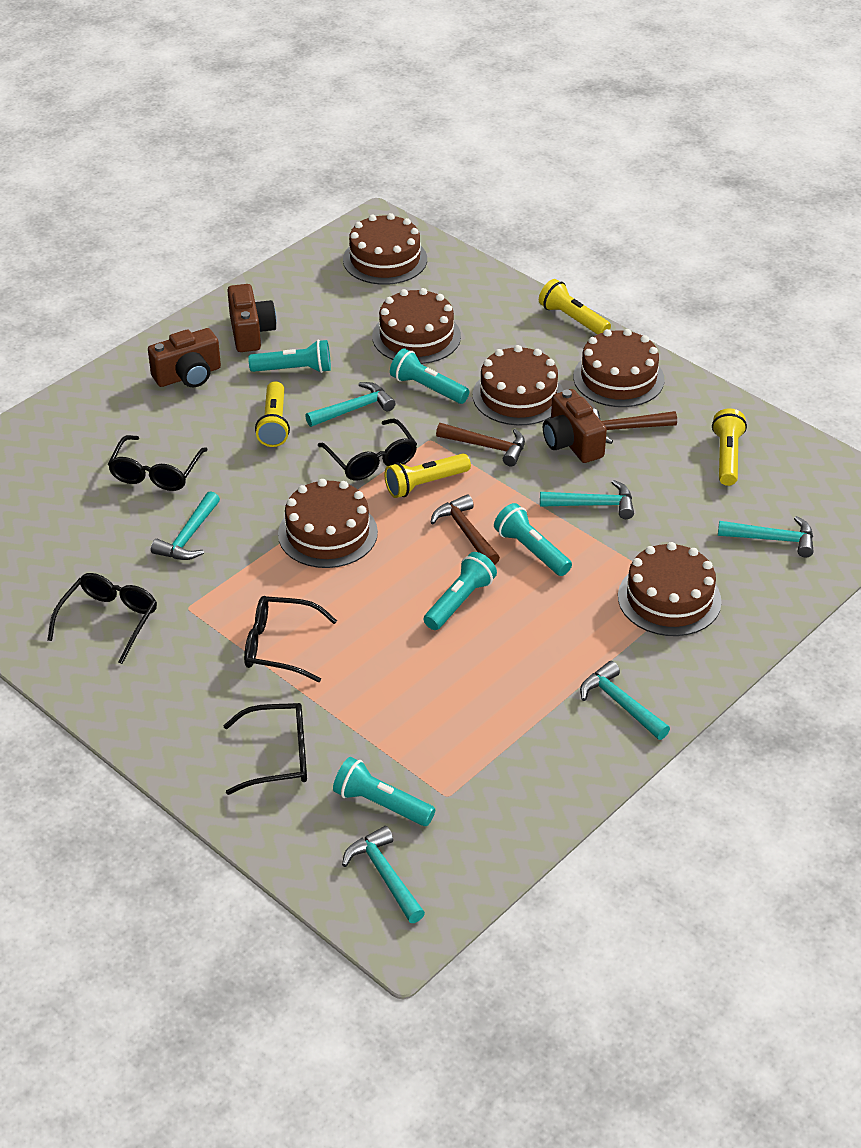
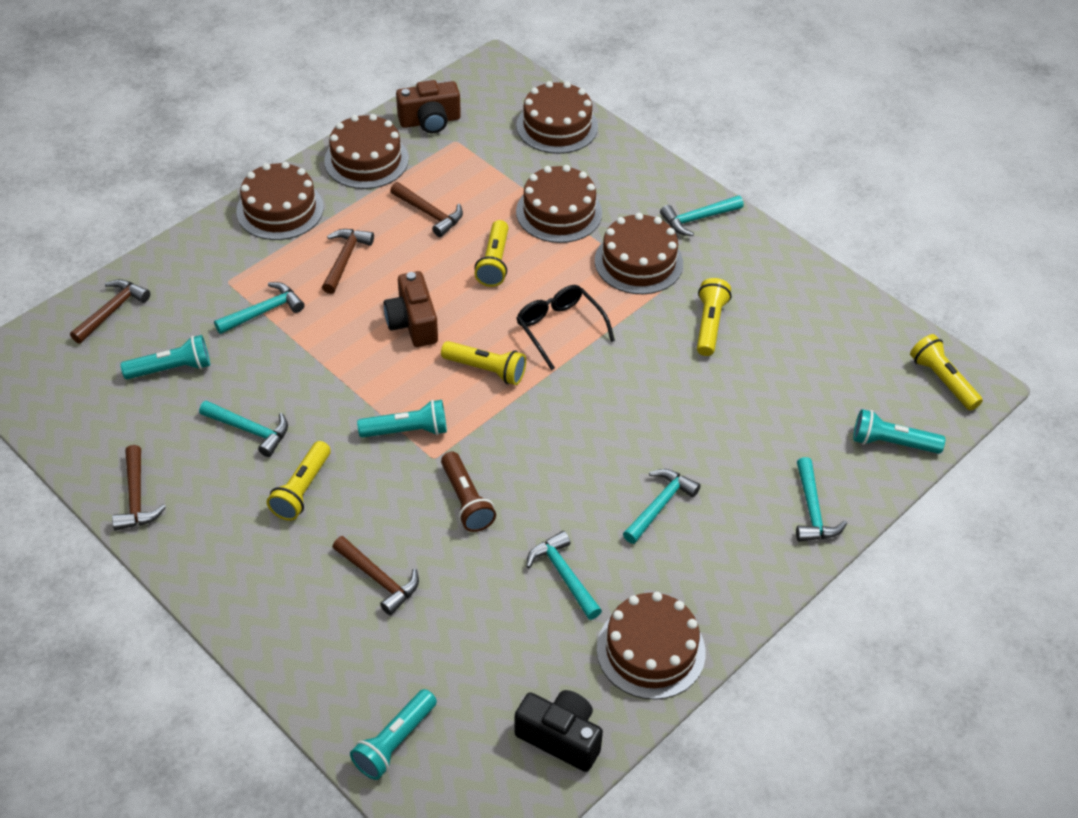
black camera: 0 -> 1
black glasses: 5 -> 1
brown camera: 3 -> 2
brown flashlight: 0 -> 1
brown hammer: 3 -> 5
turquoise flashlight: 5 -> 4
yellow flashlight: 4 -> 5

